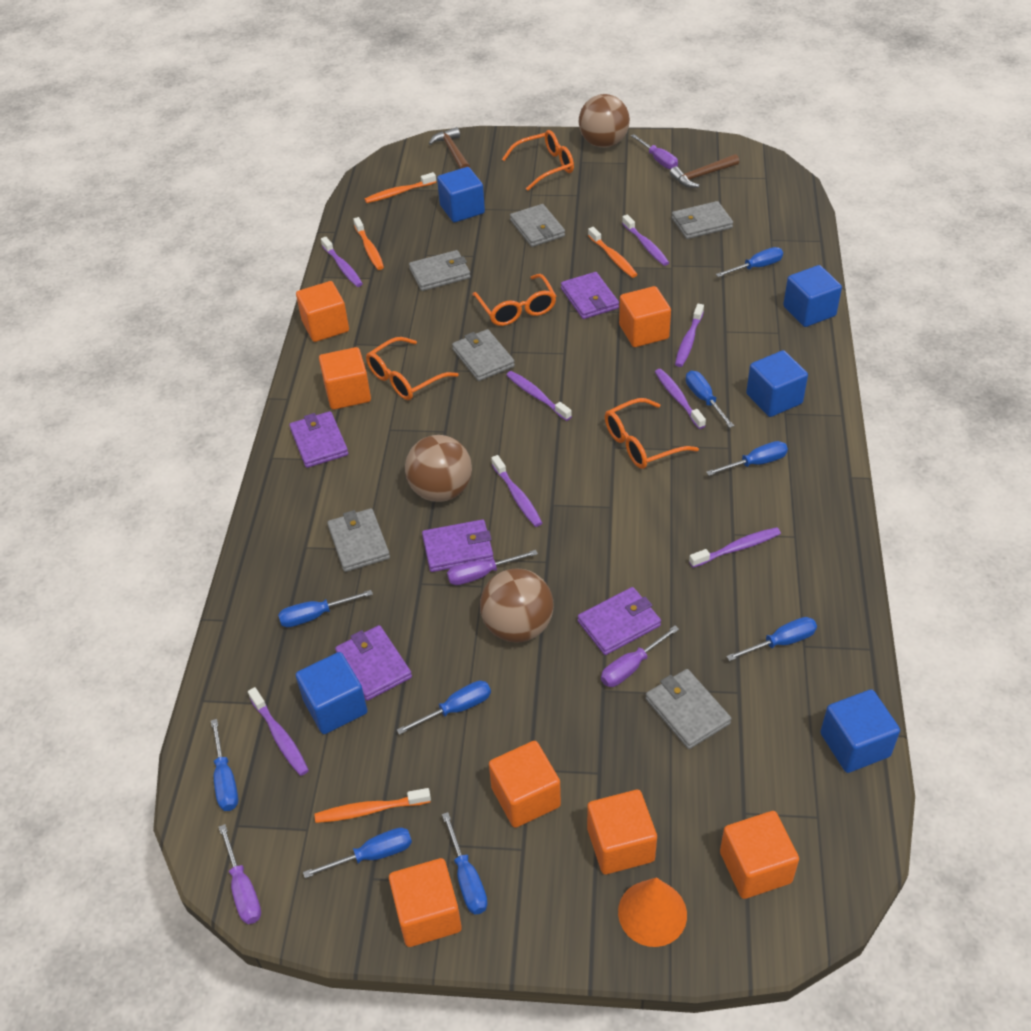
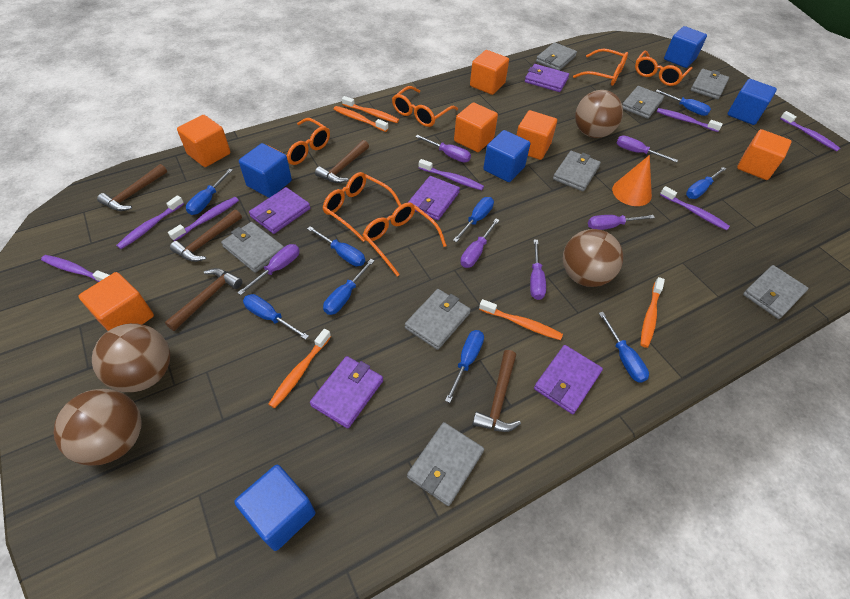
brown ball: 3 -> 4
brown hammer: 2 -> 5
grey wallet: 6 -> 8
orange cube: 7 -> 6
orange glasses: 4 -> 6
orange toothbrush: 4 -> 5
purple screwdriver: 4 -> 6
purple toothbrush: 8 -> 7

